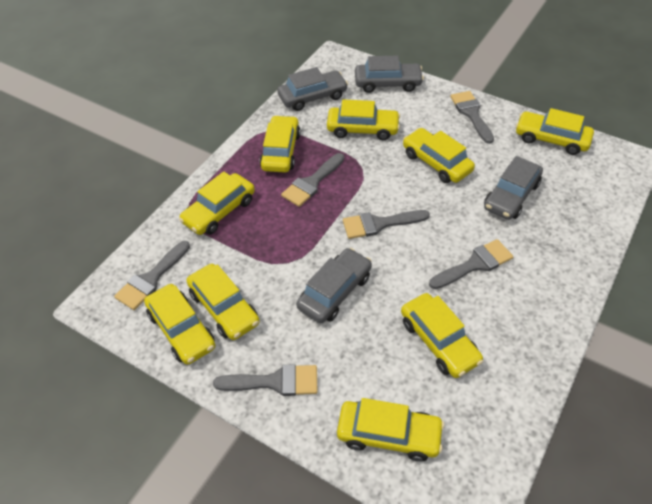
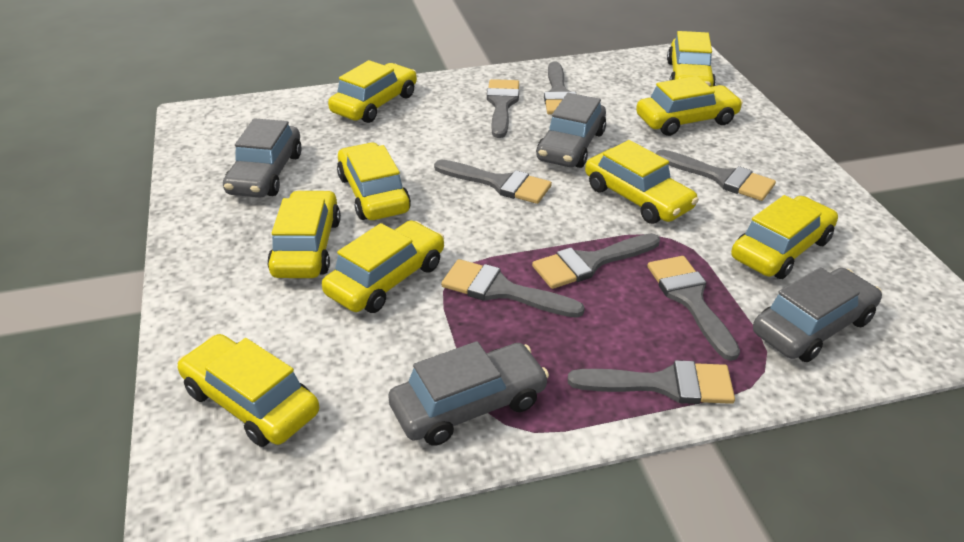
grey brush: 6 -> 8

